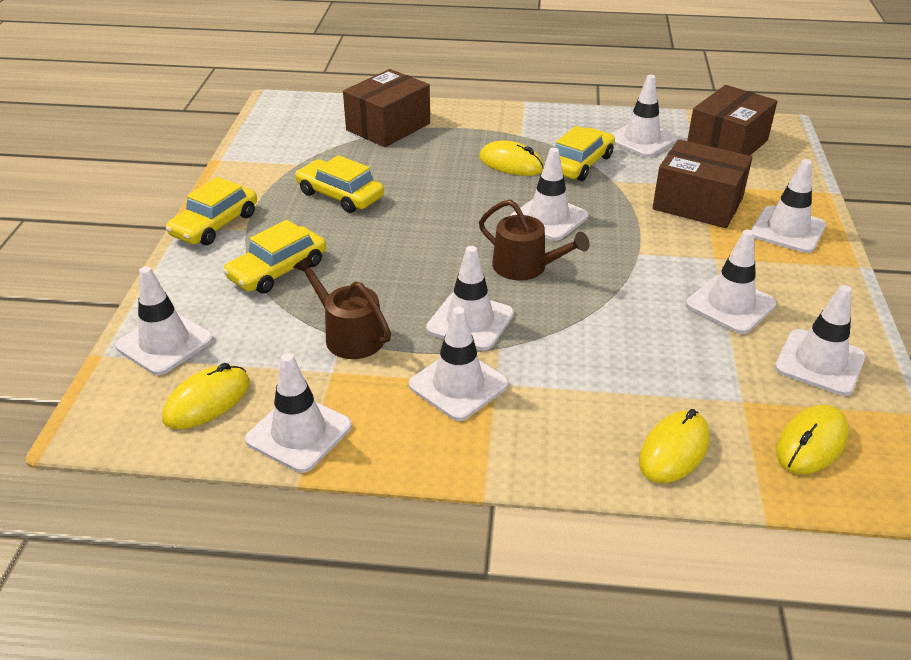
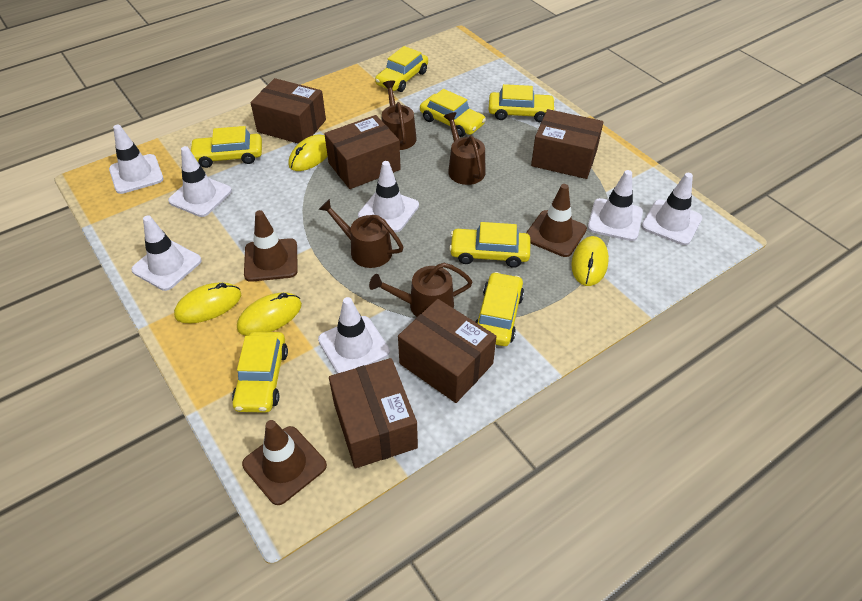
brown box: 3 -> 5
brown traffic cone: 0 -> 3
brown watering can: 2 -> 4
white traffic cone: 9 -> 7
yellow car: 4 -> 7

